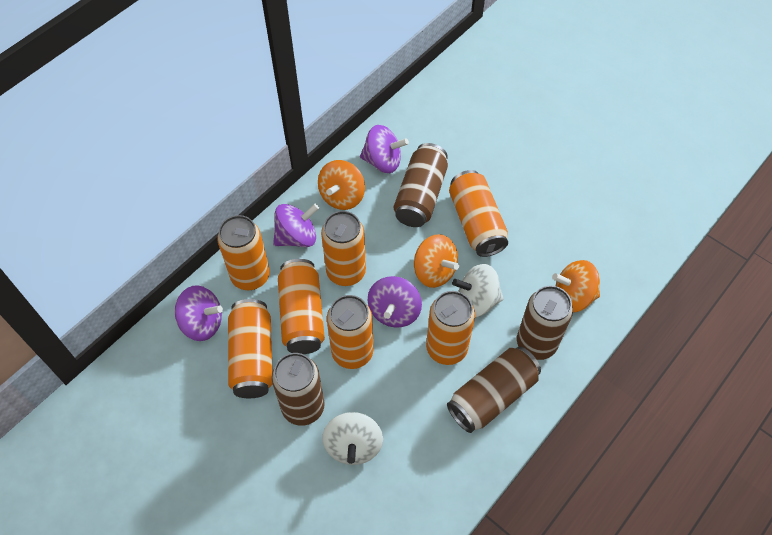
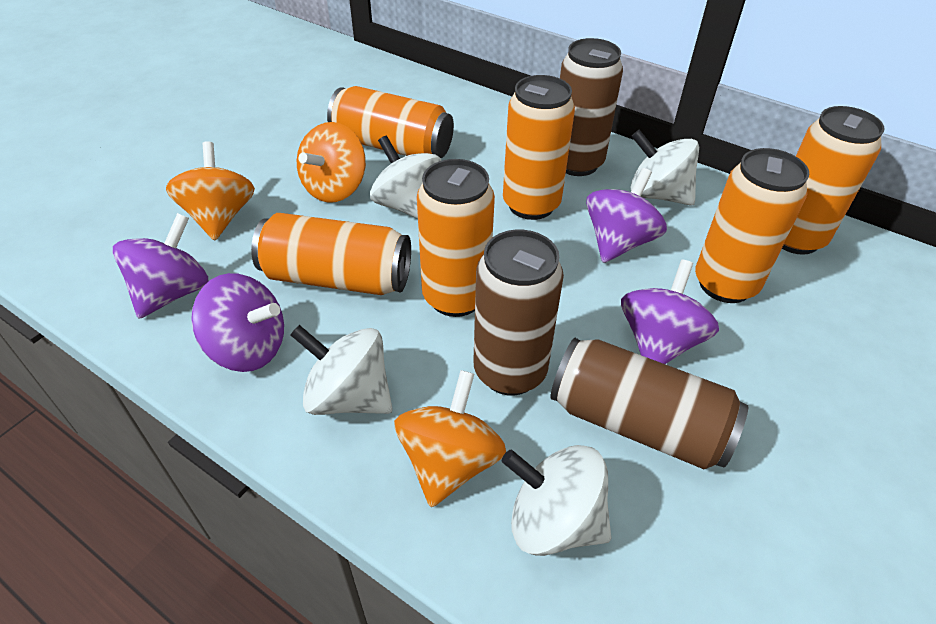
brown can: 4 -> 3
orange can: 7 -> 6
white spinning top: 2 -> 4

